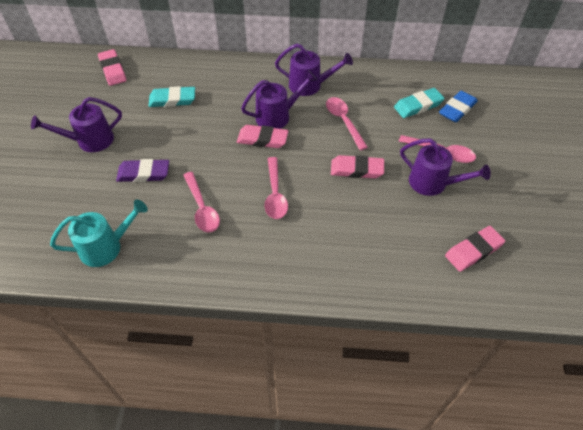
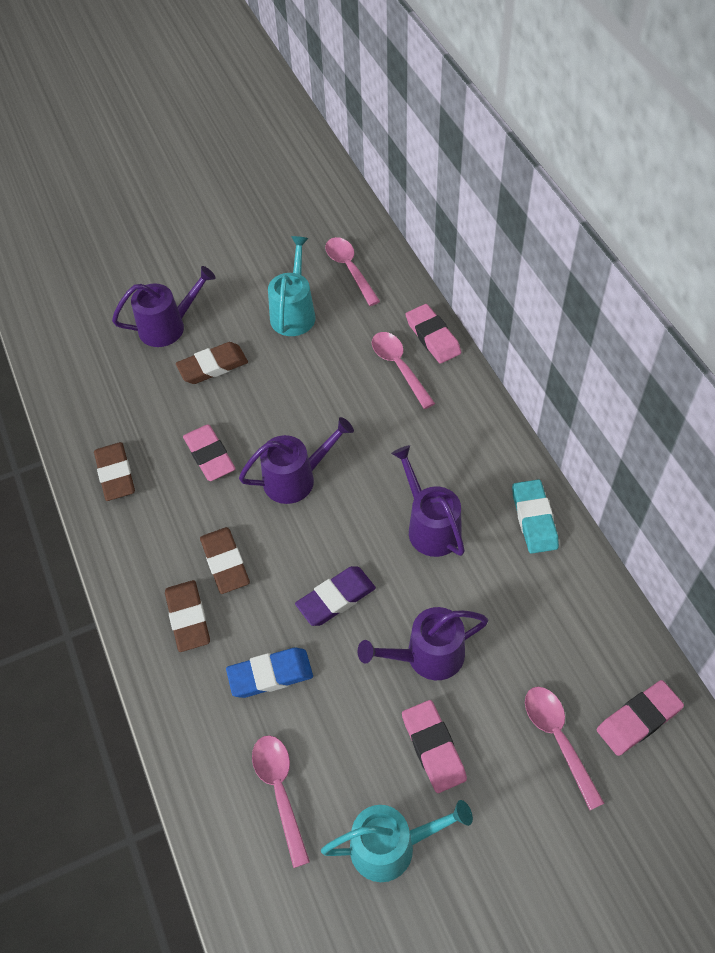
brown eraser: 0 -> 4
turquoise eraser: 2 -> 1
turquoise watering can: 1 -> 2

